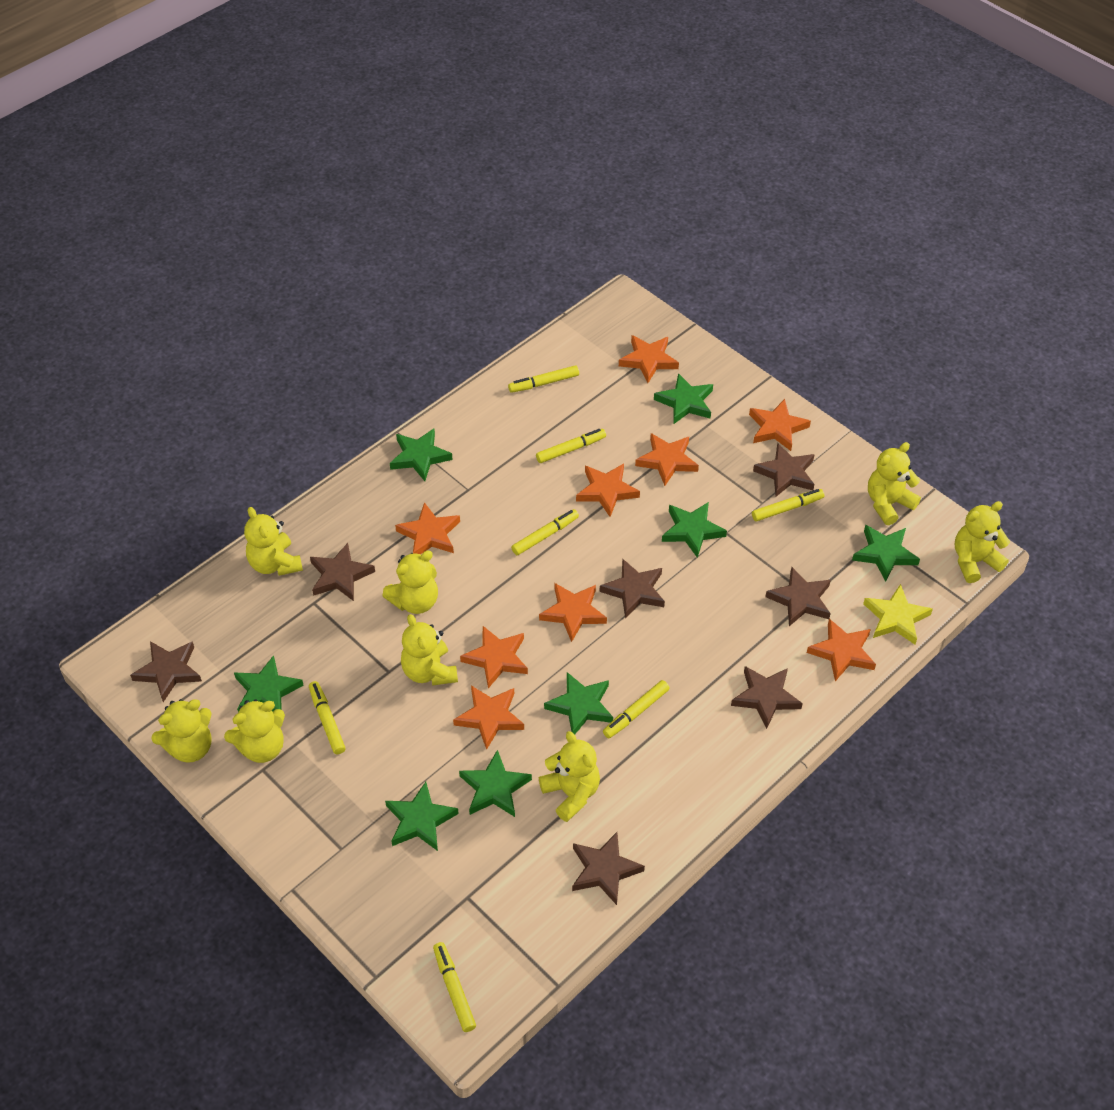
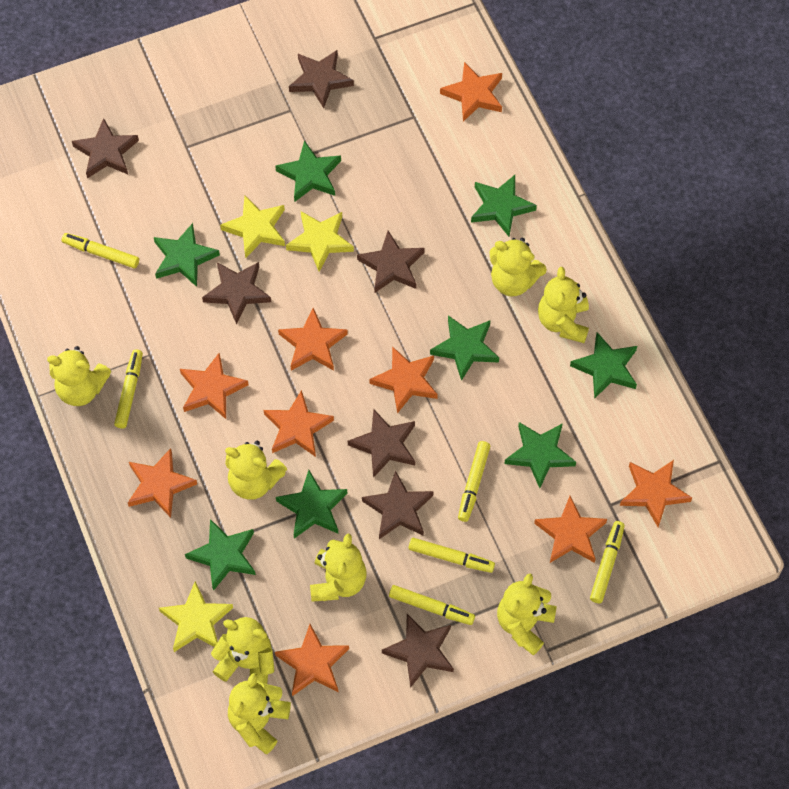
yellow marker: 7 -> 6
yellow star: 1 -> 3

